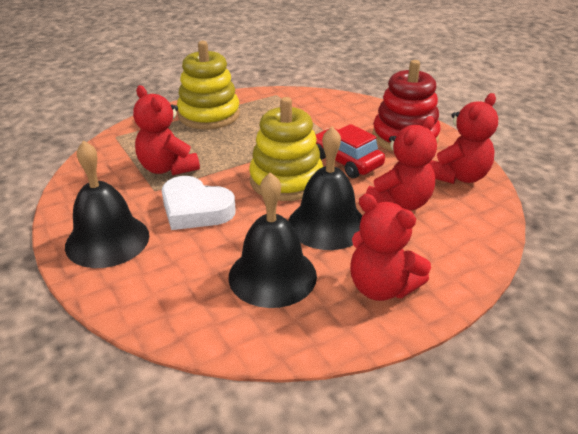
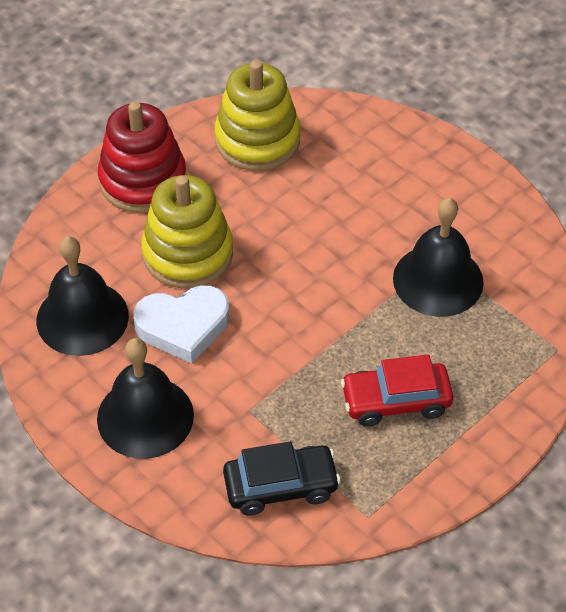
black car: 0 -> 1
red teddy bear: 4 -> 0

